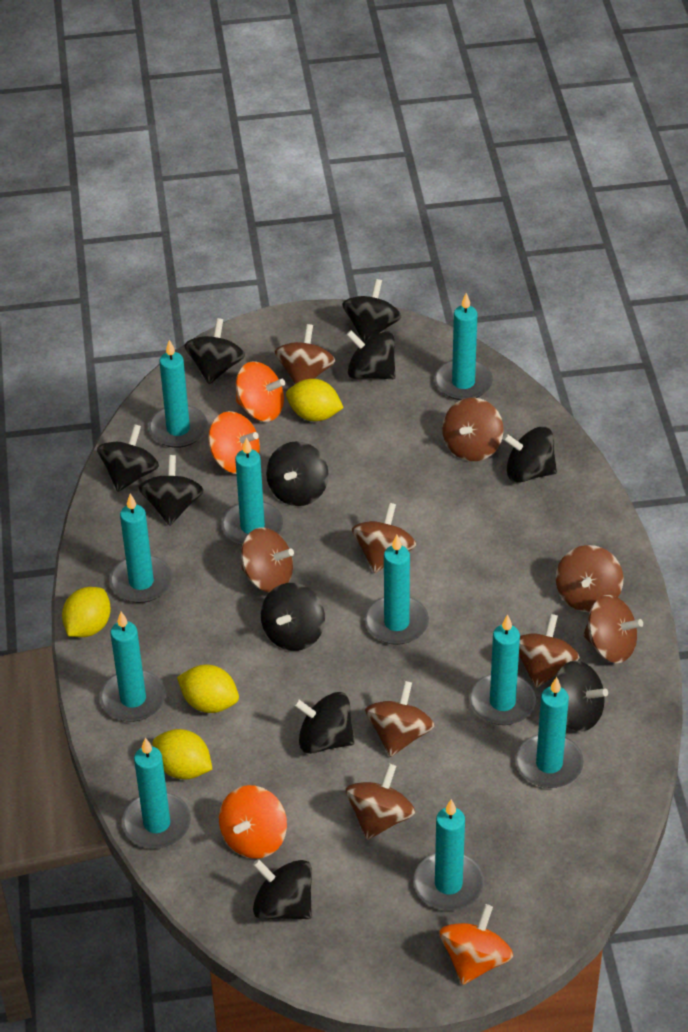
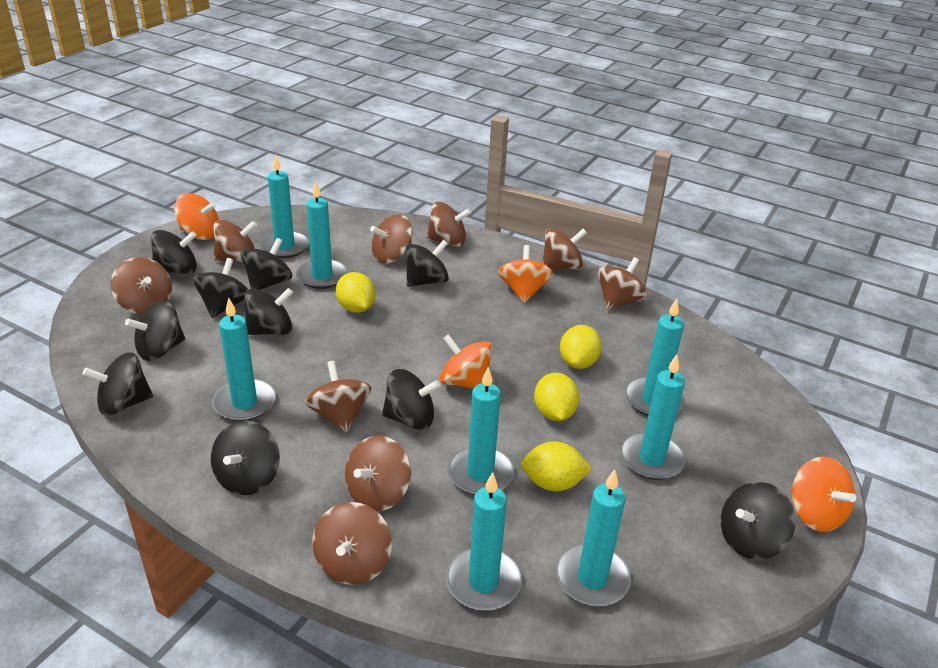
black spinning top: 11 -> 10
turquoise candle: 10 -> 8

